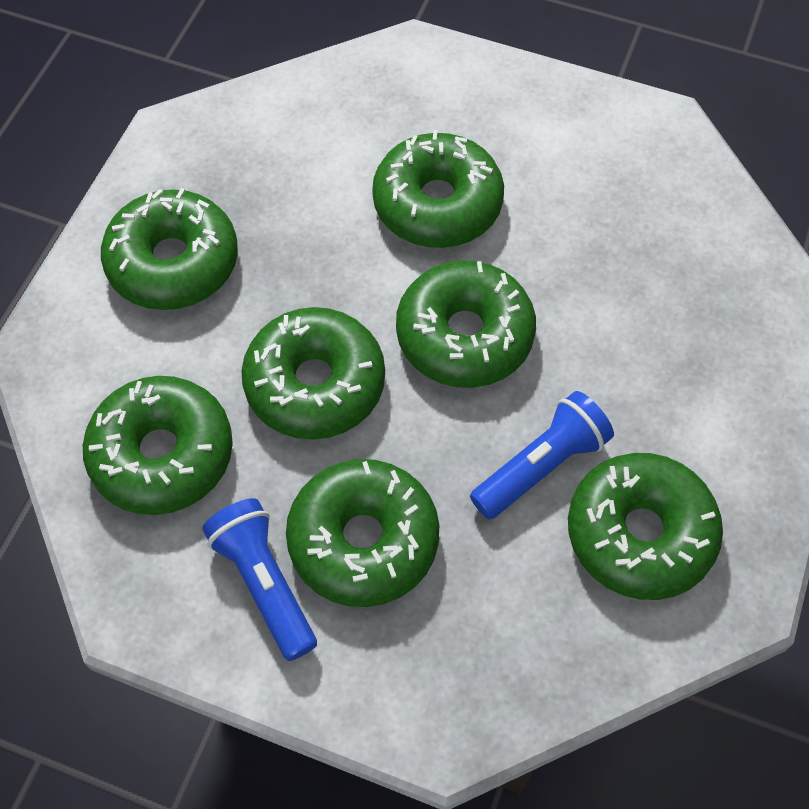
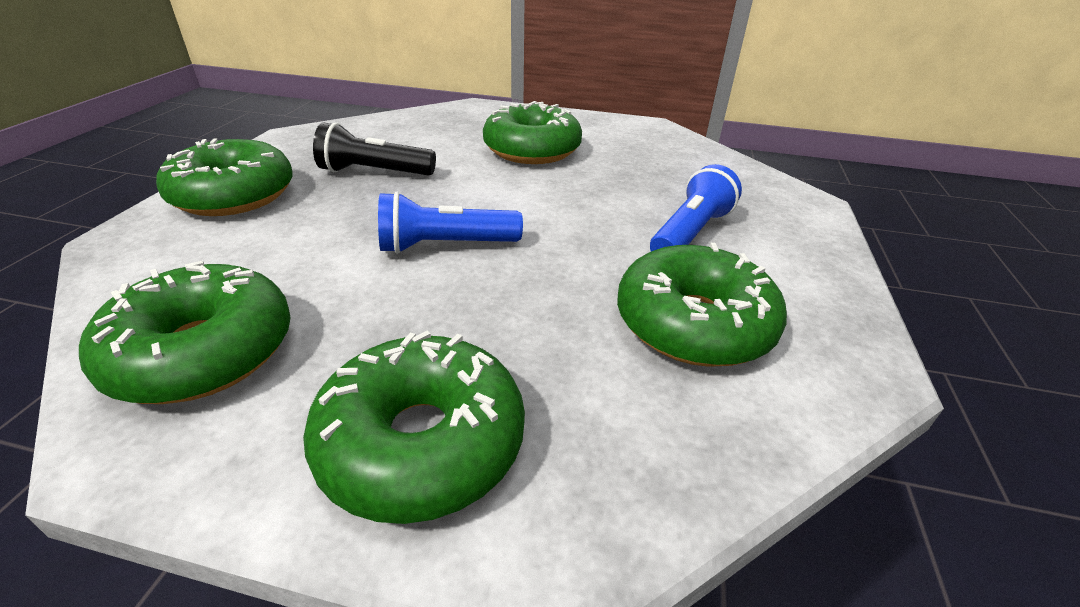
black flashlight: 0 -> 1
green donut: 7 -> 5

